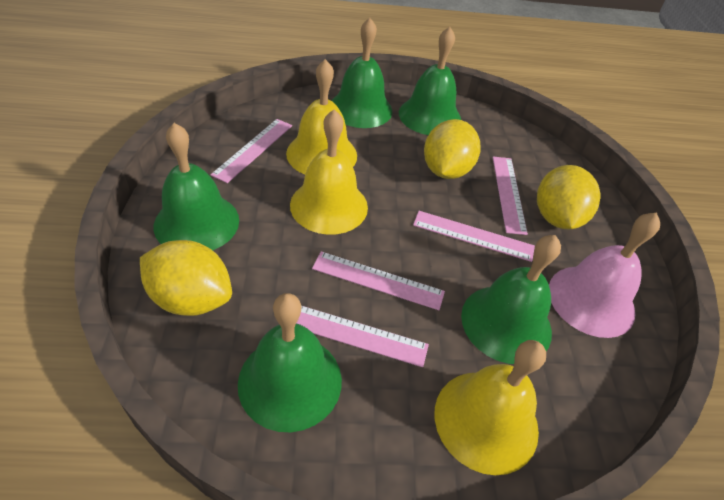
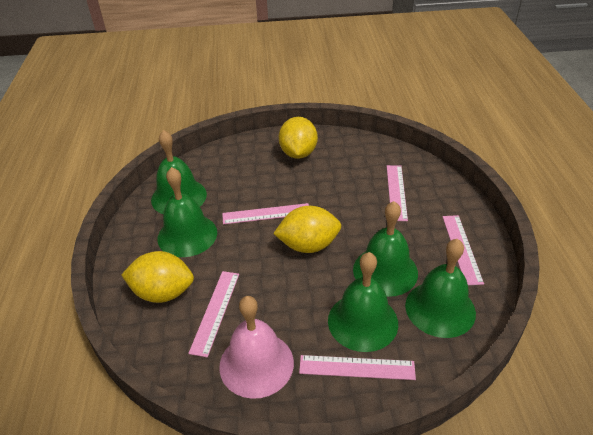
yellow bell: 3 -> 0

